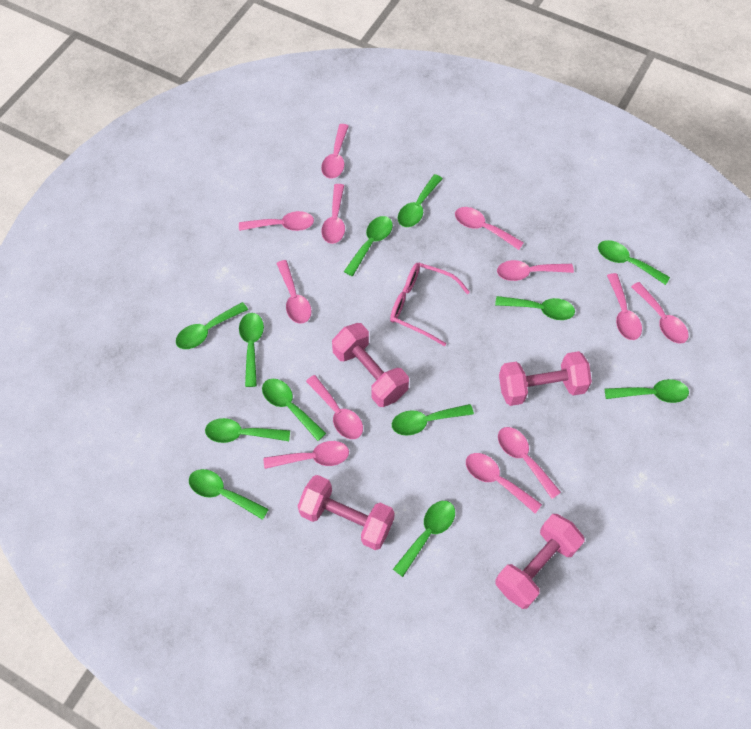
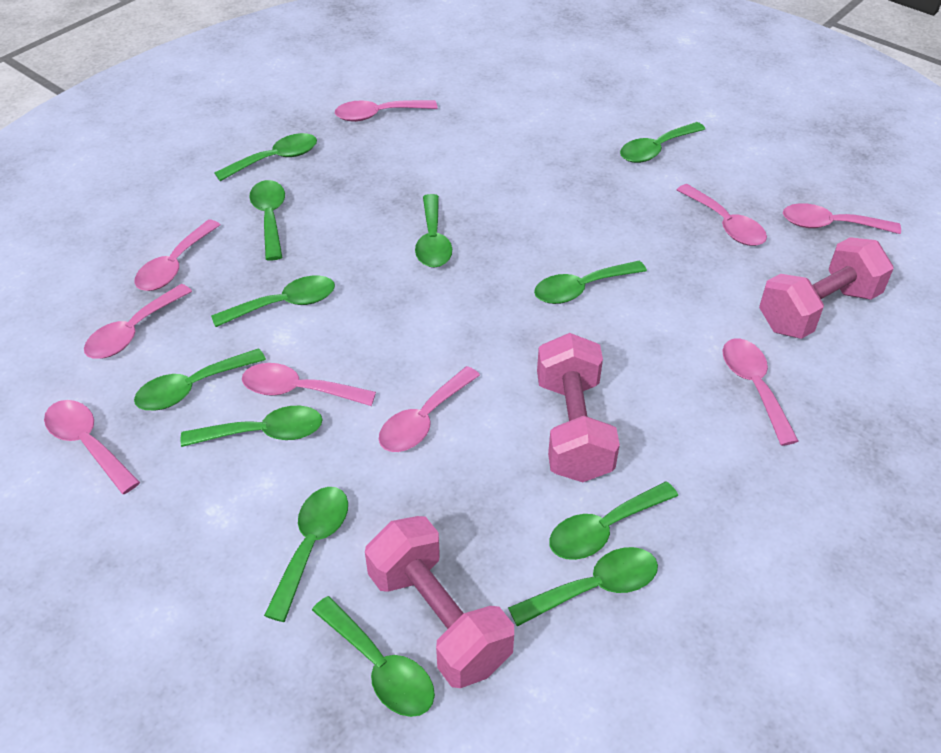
pink dumbbell: 4 -> 3
pink glasses: 1 -> 0
pink spoon: 12 -> 9

